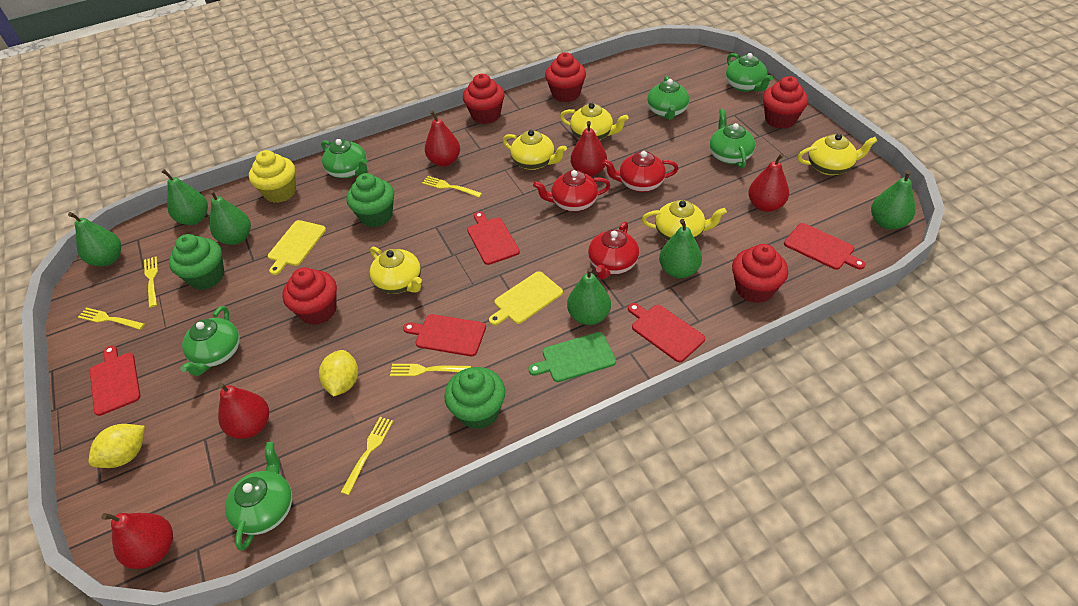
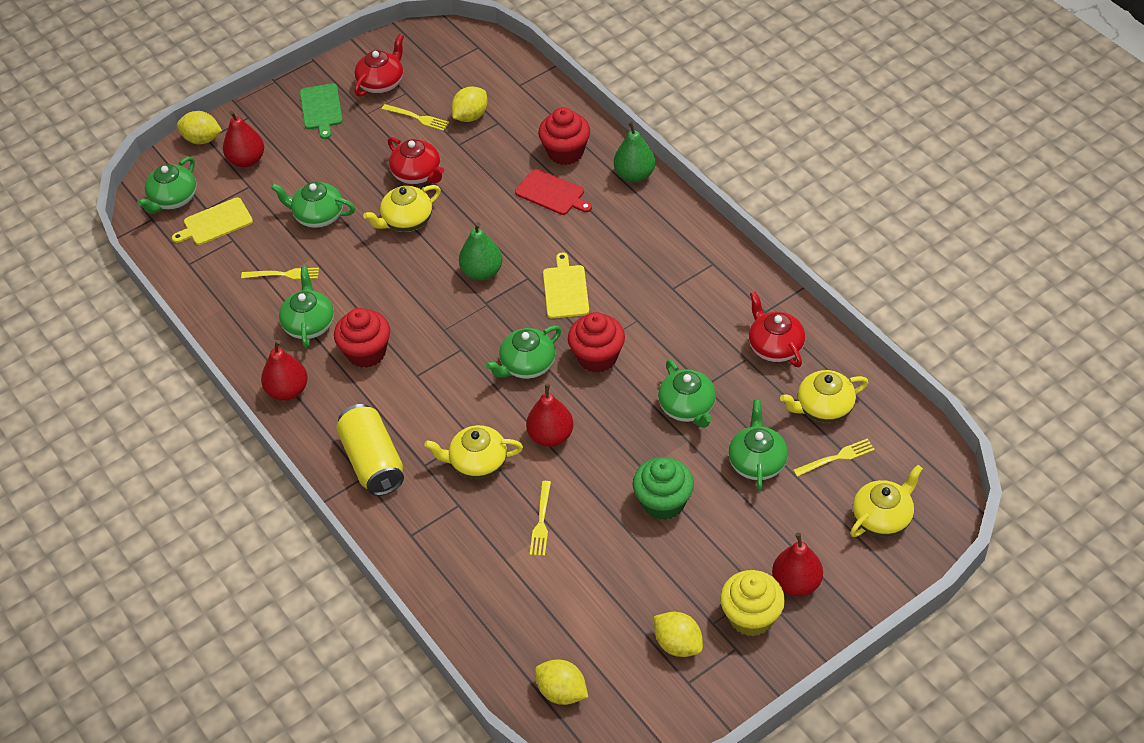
green cupcake: 3 -> 1
green pear: 6 -> 2
red cupcake: 5 -> 3
red cutting board: 5 -> 1
red pear: 5 -> 4
yellow can: 0 -> 1
yellow fork: 5 -> 4
yellow lemon: 2 -> 4
yellow teapot: 5 -> 4

